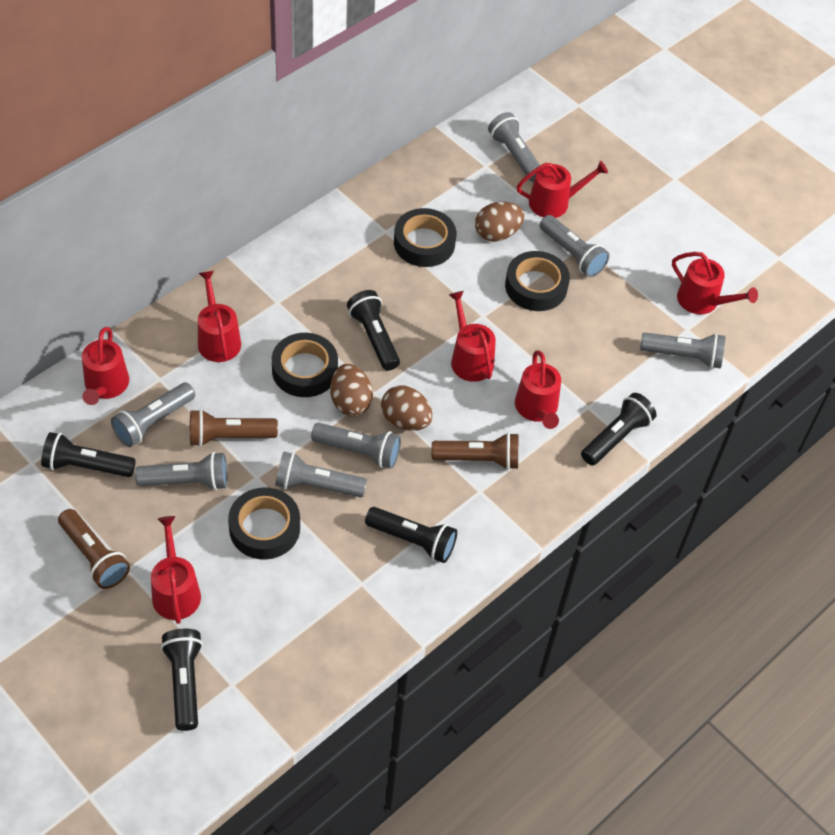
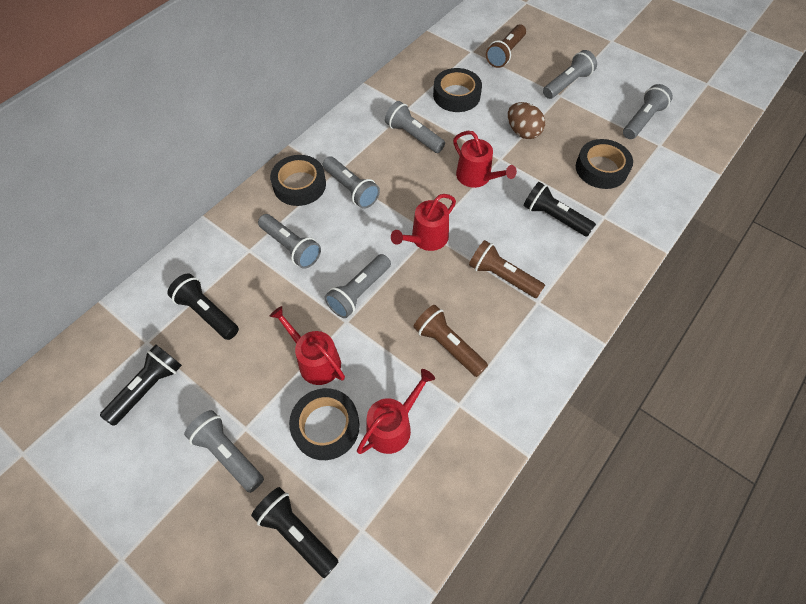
black flashlight: 5 -> 4
brown egg: 3 -> 1
red watering can: 7 -> 4

